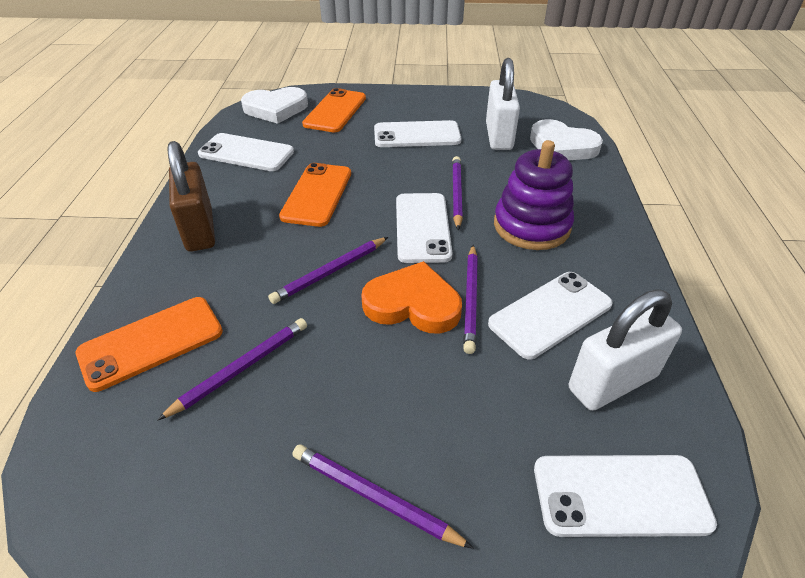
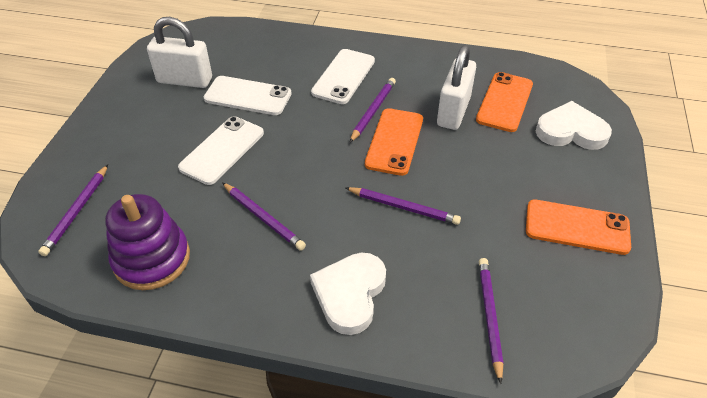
brown padlock: 1 -> 0
orange heart: 1 -> 0
white phone: 5 -> 3

